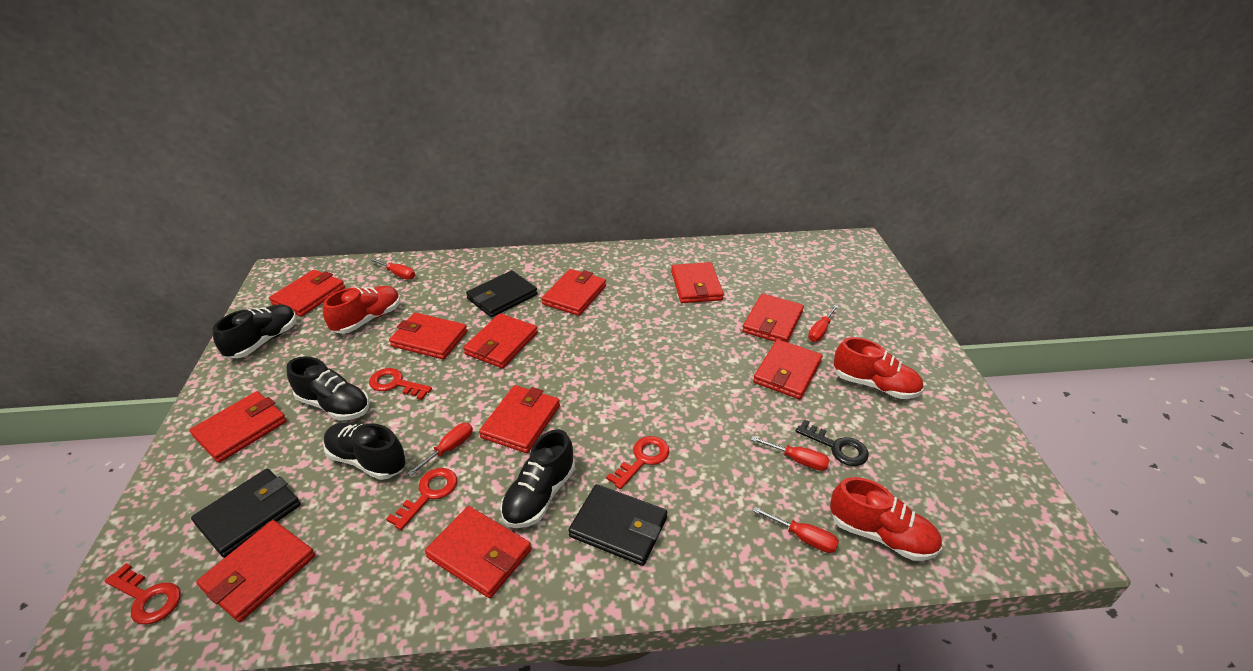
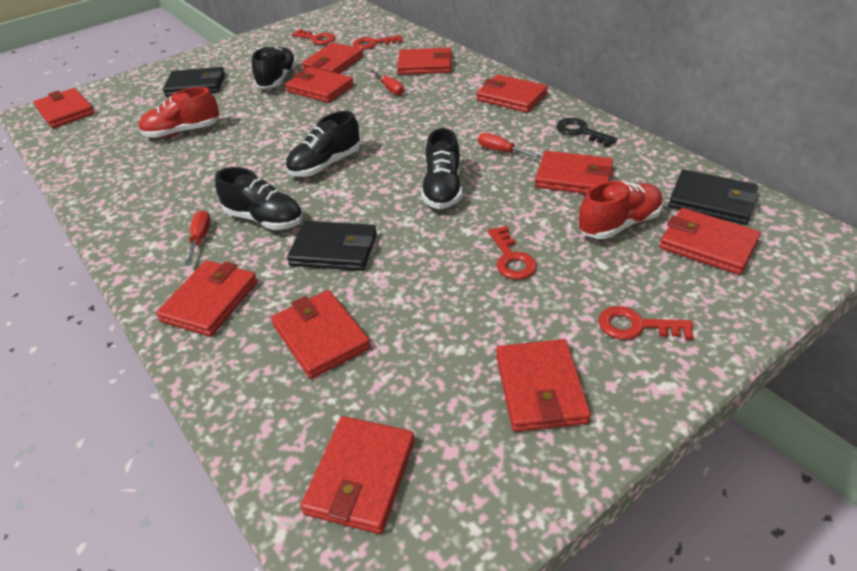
red screwdriver: 5 -> 3
red shoe: 3 -> 2

